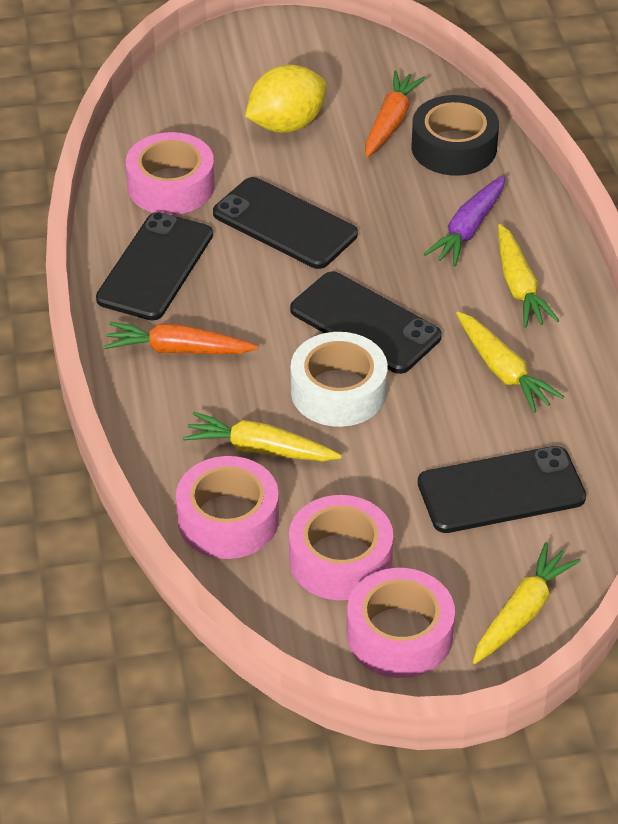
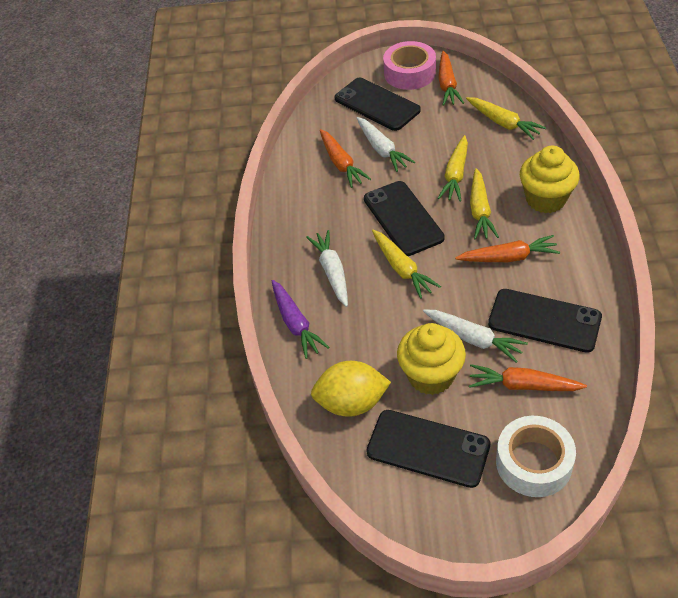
black tape: 1 -> 0
orange carrot: 2 -> 4
pink tape: 4 -> 1
white carrot: 0 -> 3
yellow cupcake: 0 -> 2

